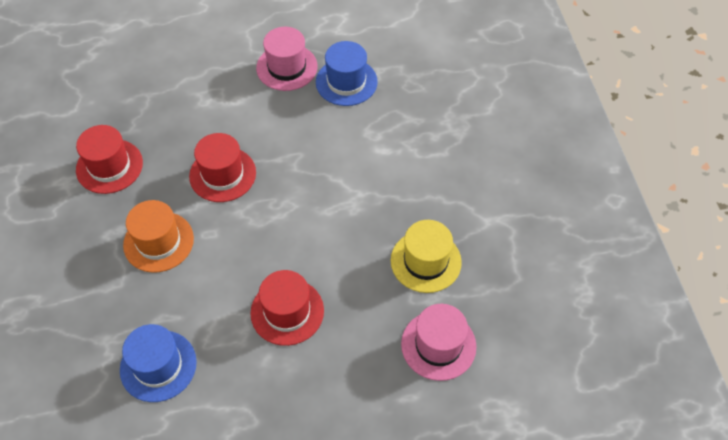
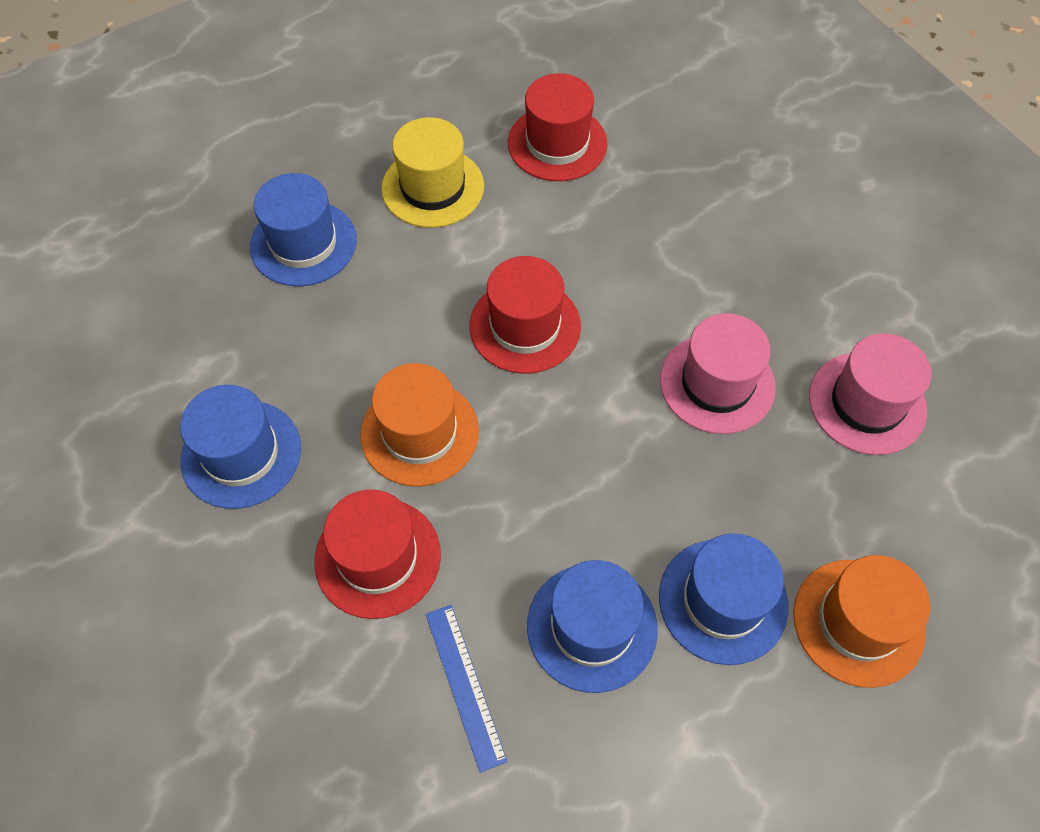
blue hat: 2 -> 4
blue ruler: 0 -> 1
orange hat: 1 -> 2

